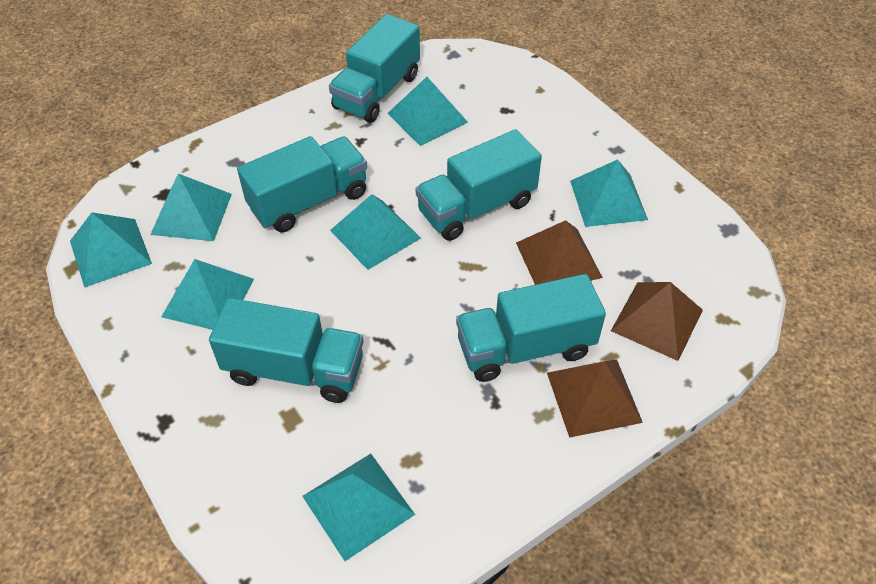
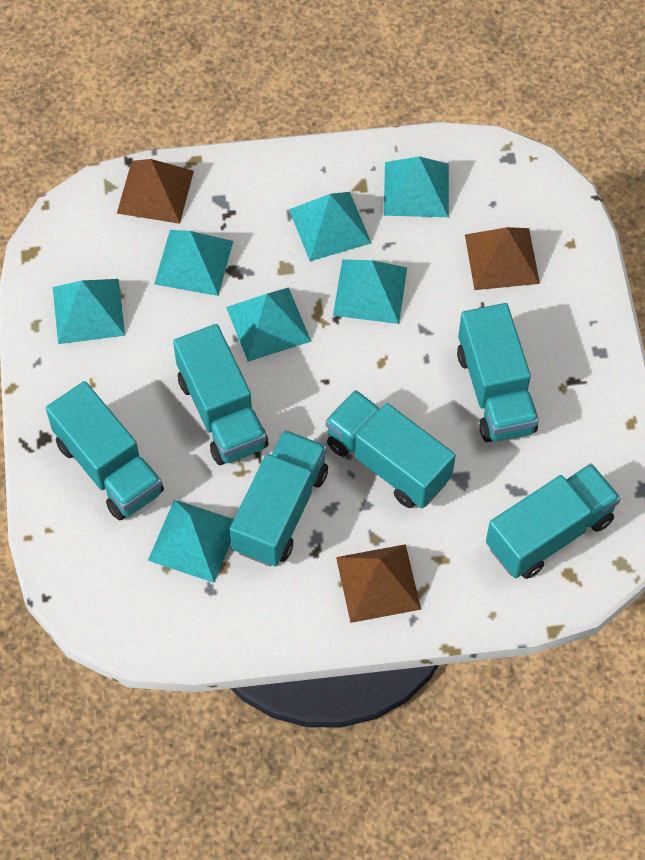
turquoise truck: 5 -> 6

